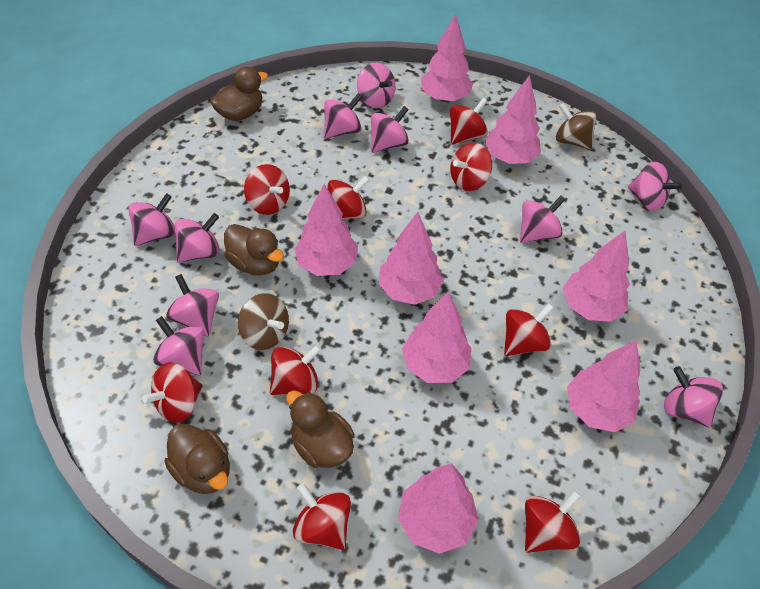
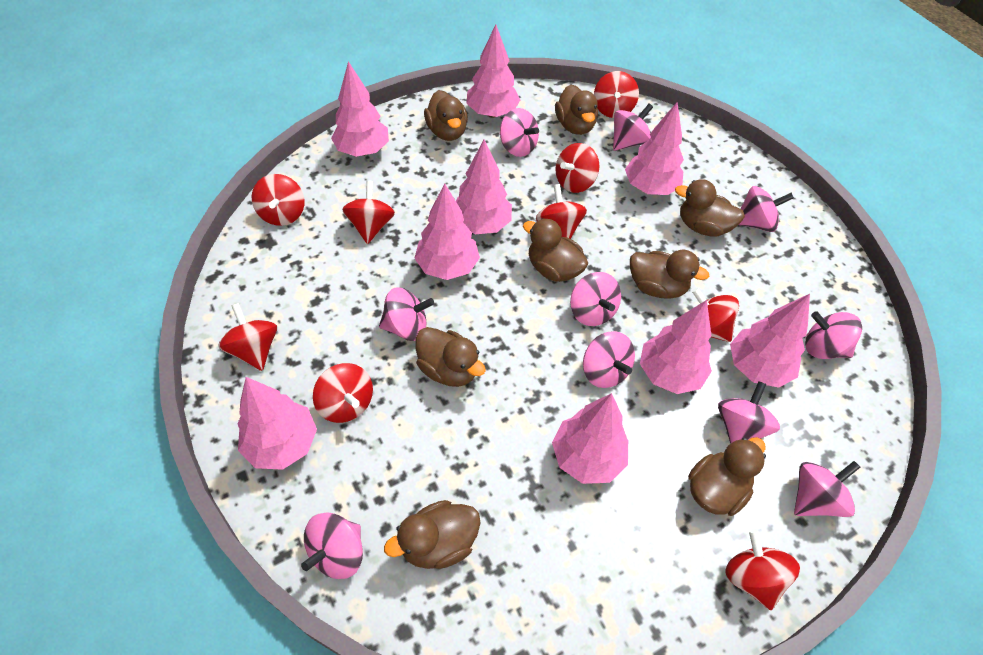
brown duck: 4 -> 8
brown spinning top: 2 -> 0
pink tree: 8 -> 9

